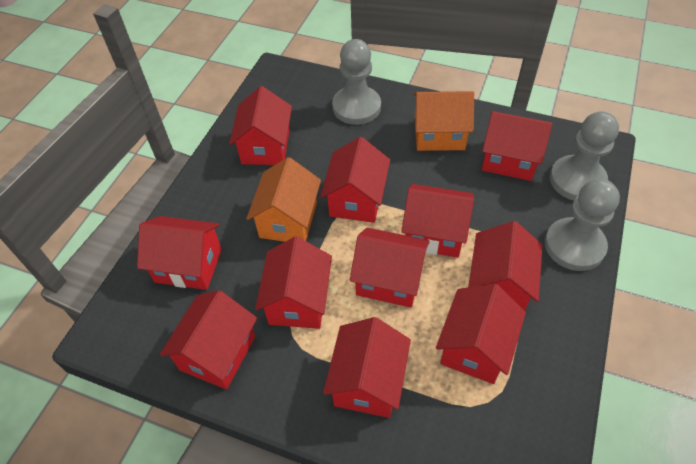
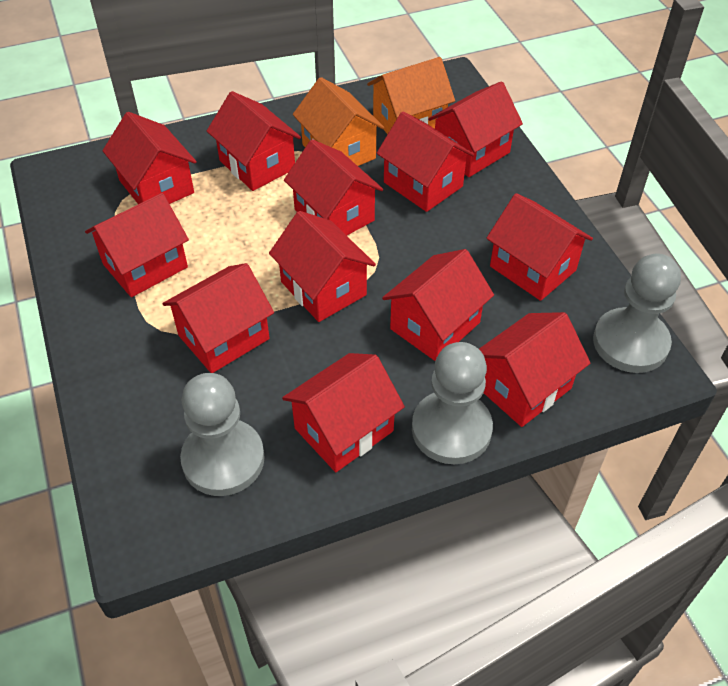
red house: 11 -> 12

